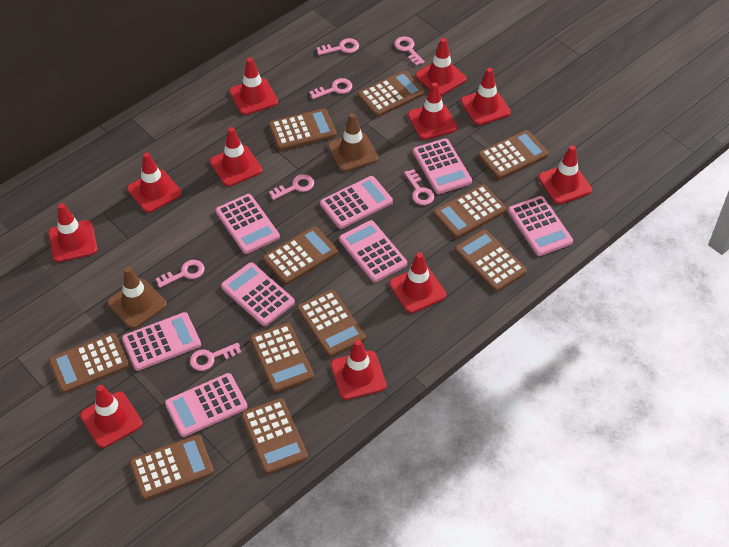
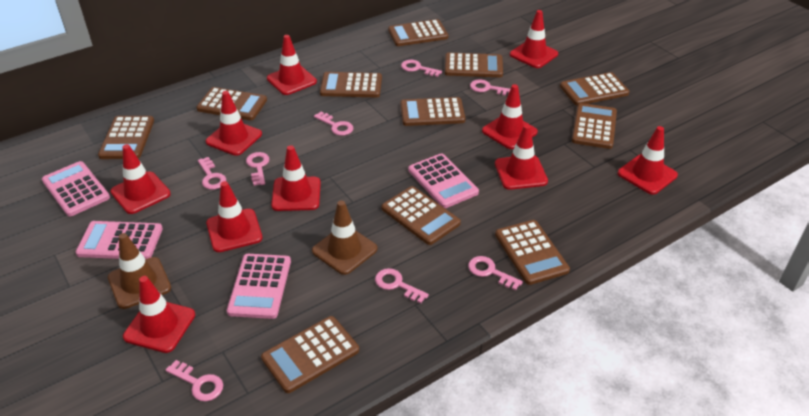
pink calculator: 8 -> 4
pink key: 7 -> 8
red traffic cone: 11 -> 10

